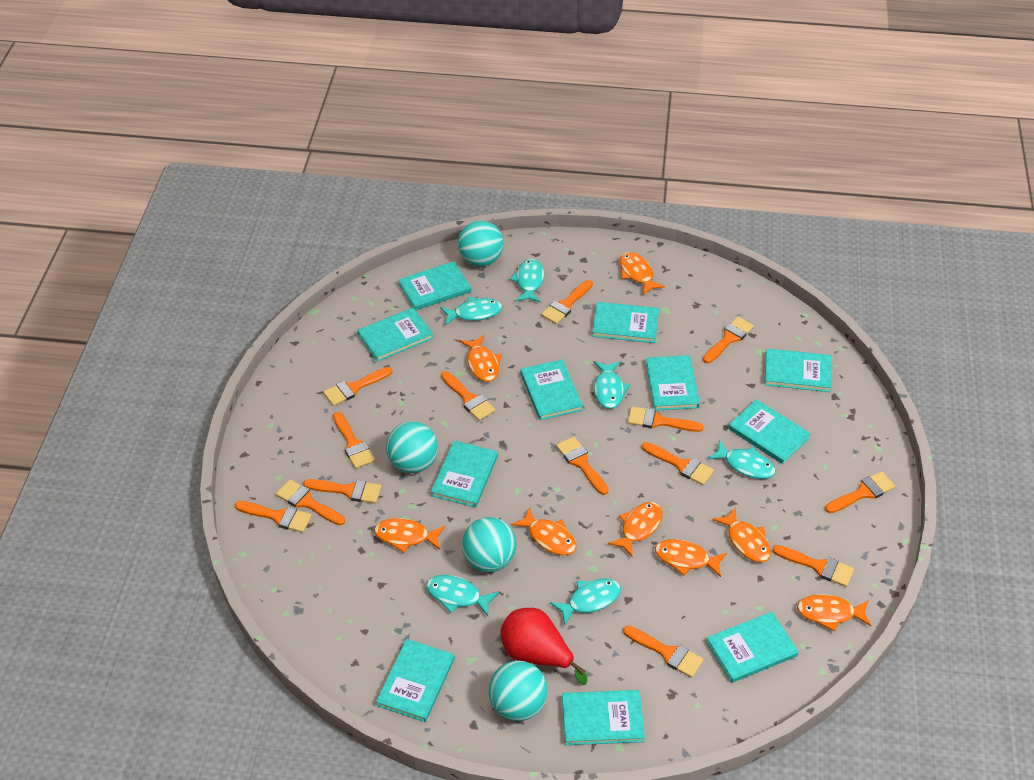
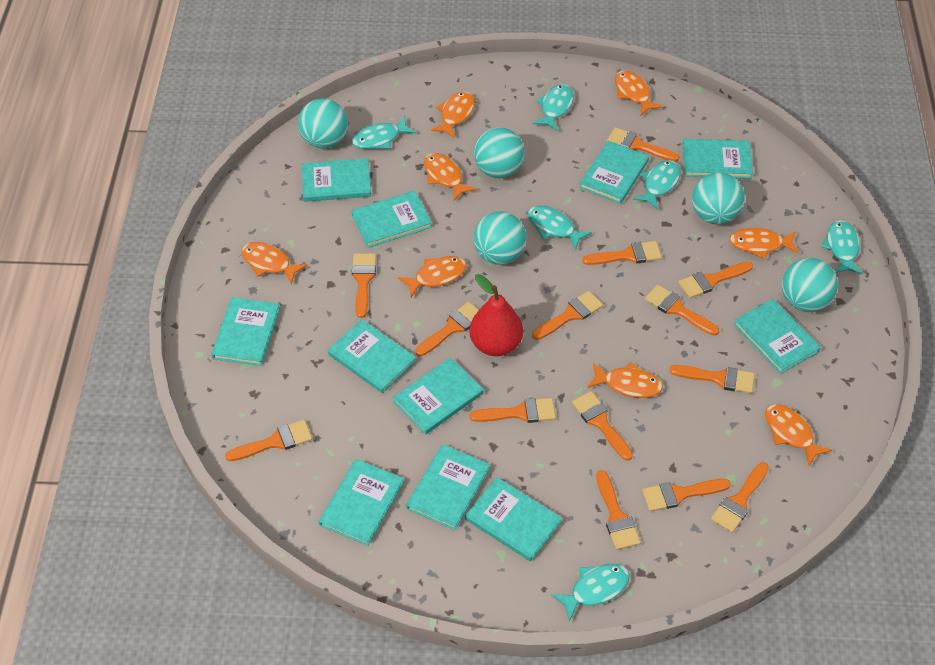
turquoise ball: 4 -> 5

